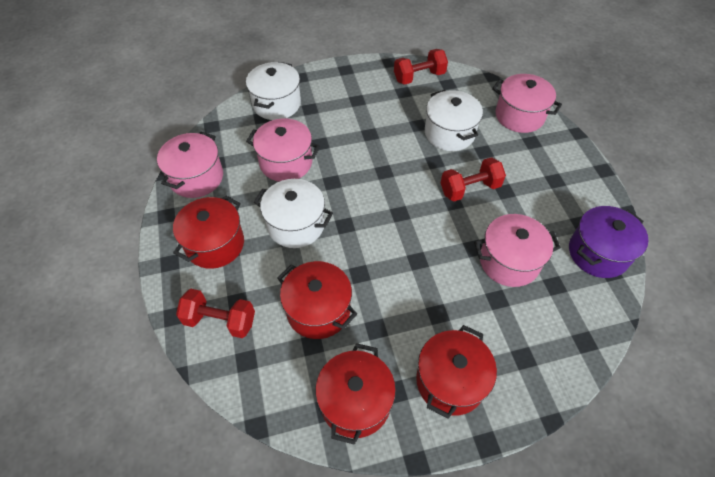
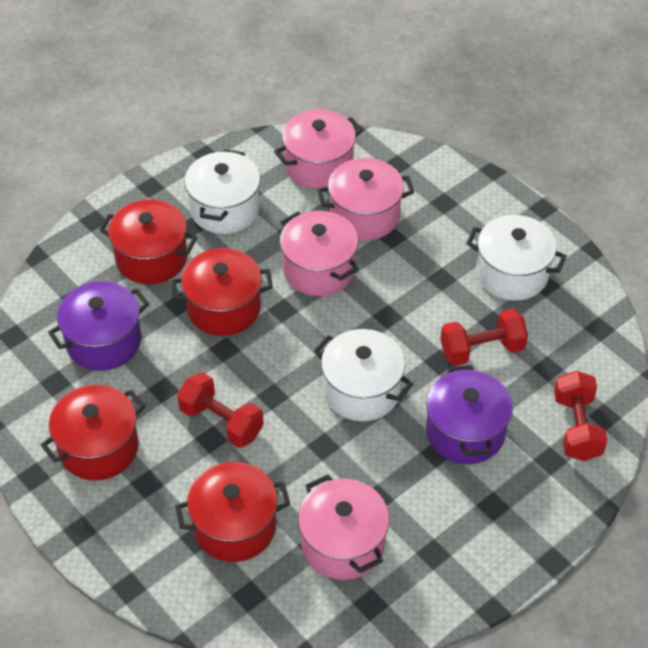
purple pot: 1 -> 2

